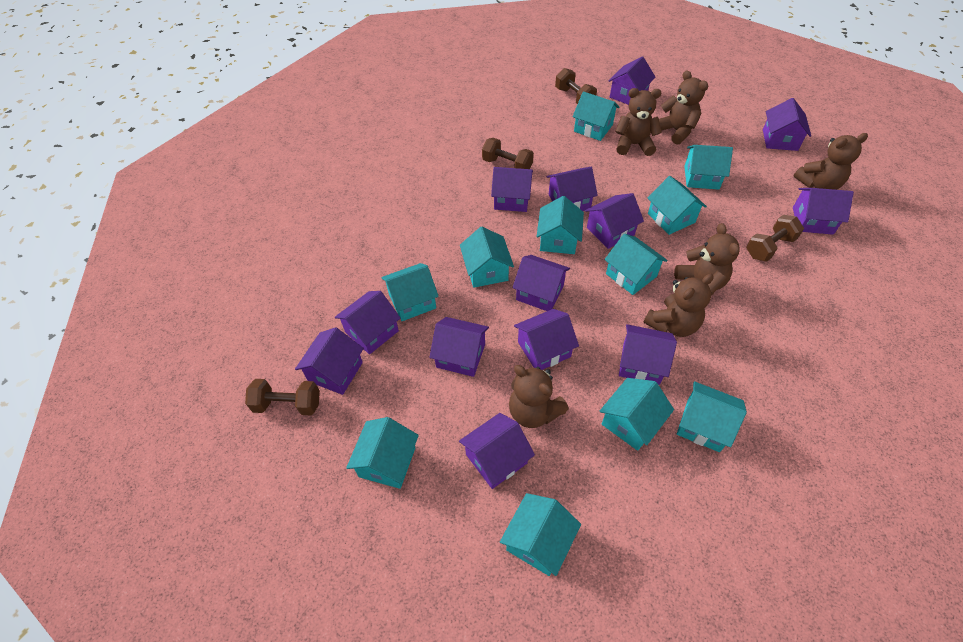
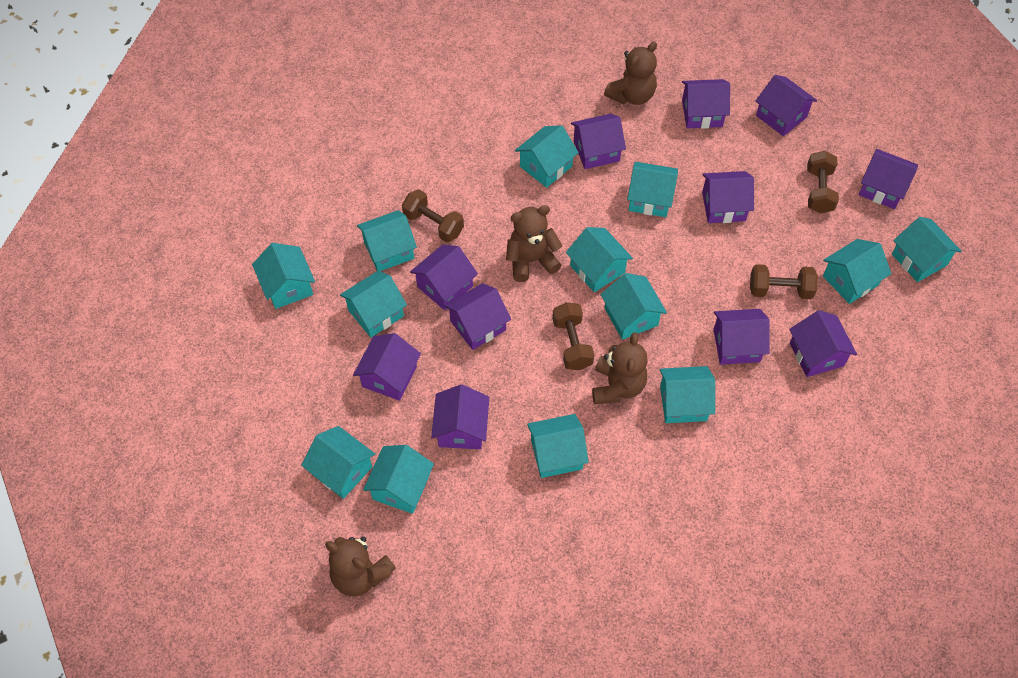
brown teddy bear: 6 -> 4
purple house: 13 -> 11
turquoise house: 11 -> 13

